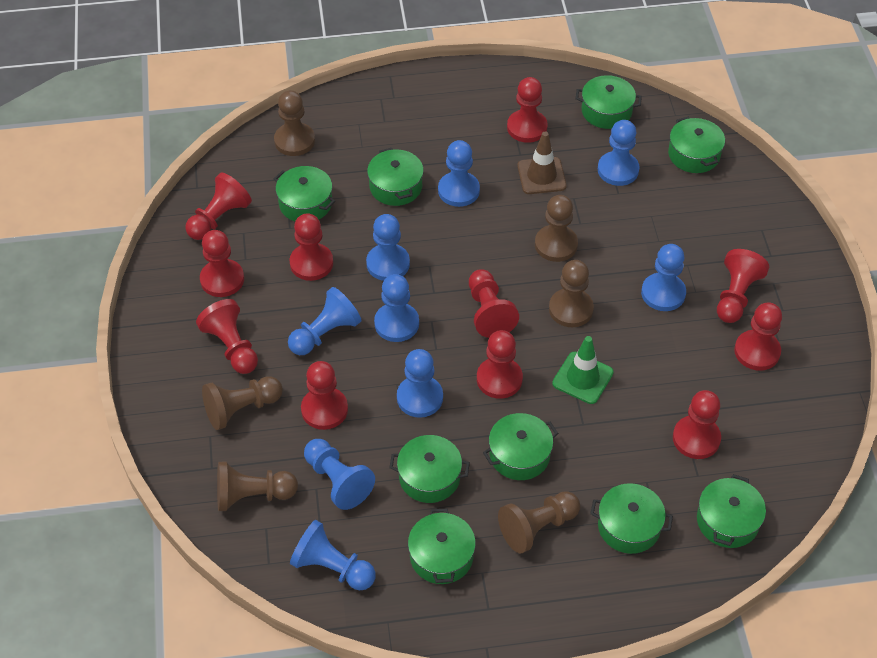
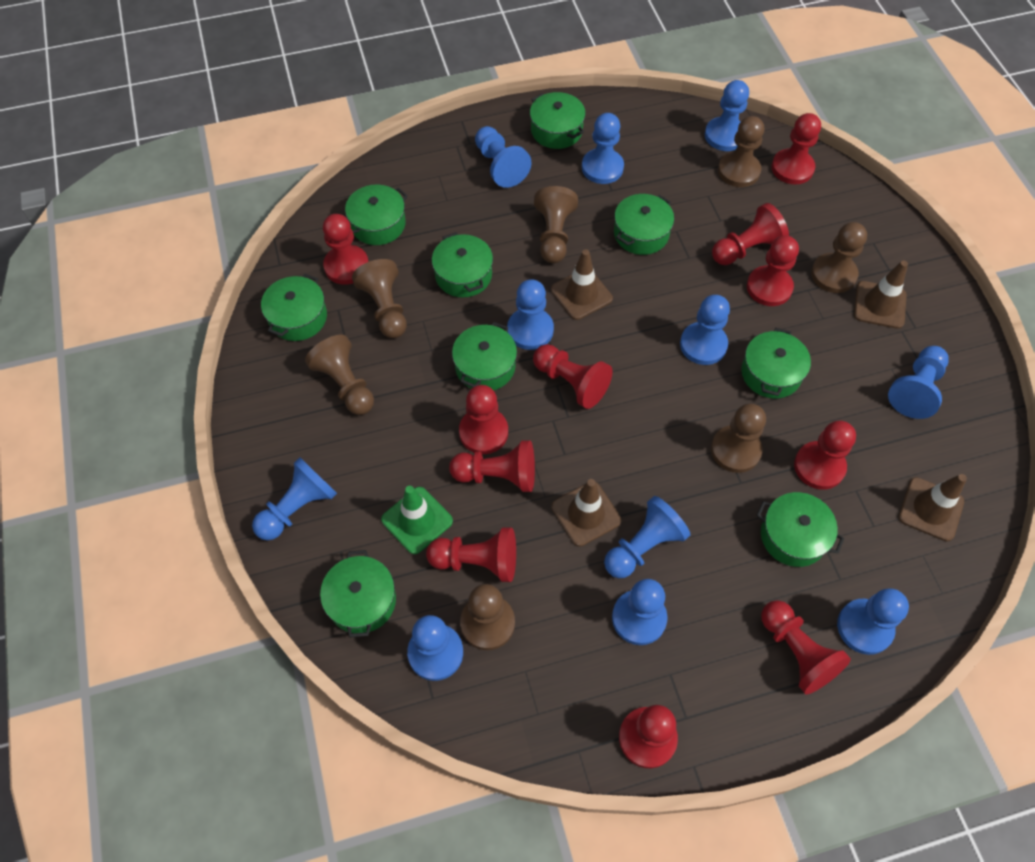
blue pawn: 9 -> 11
brown pawn: 6 -> 7
brown traffic cone: 1 -> 4

